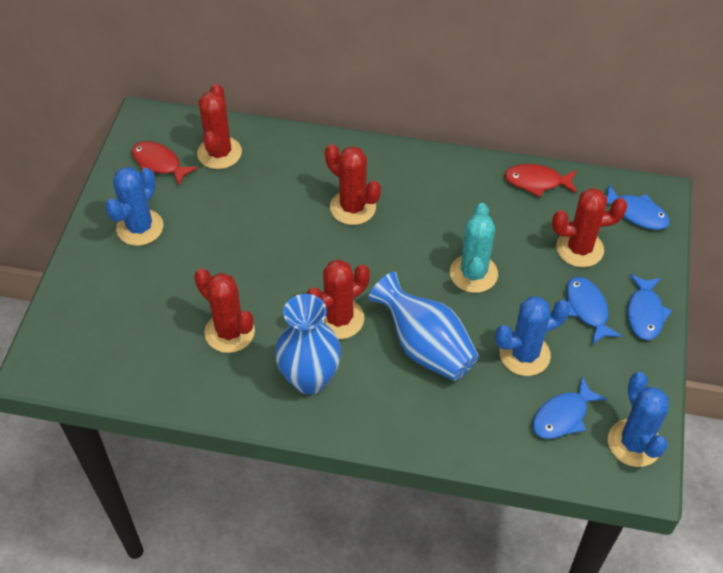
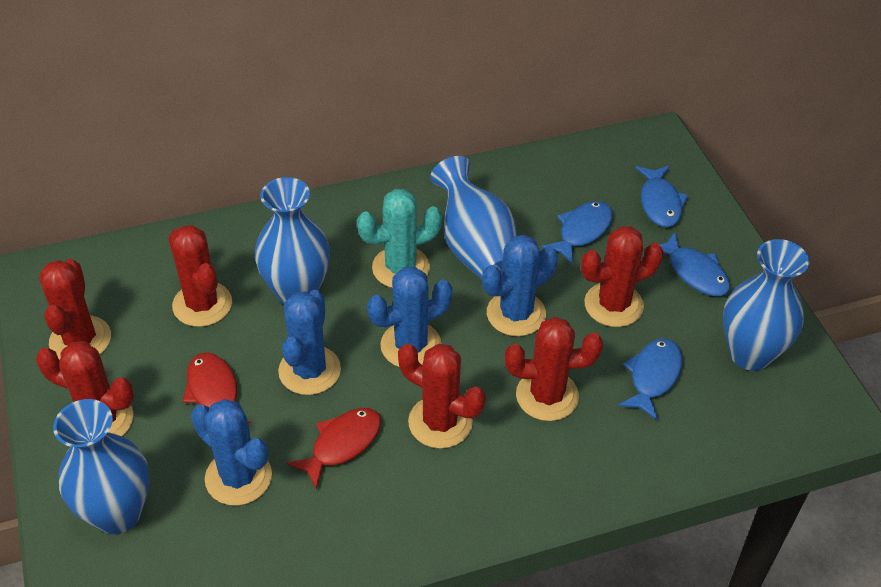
blue cactus: 3 -> 4
blue vase: 2 -> 4
red cactus: 5 -> 6

